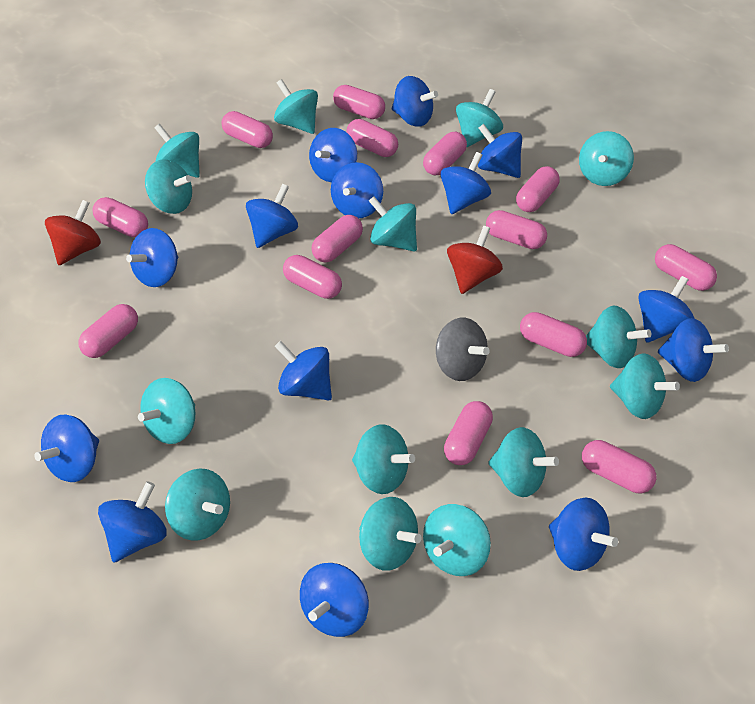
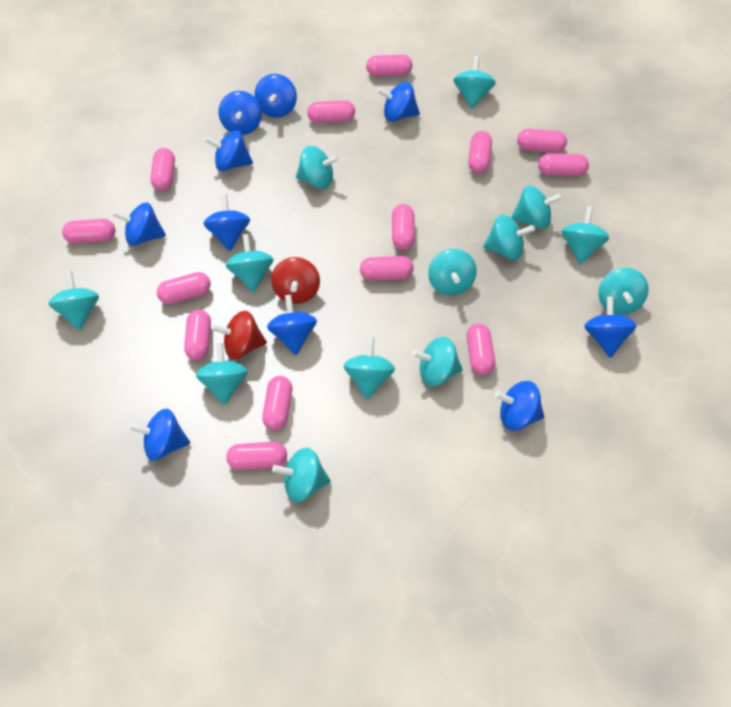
blue spinning top: 14 -> 10
grey spinning top: 1 -> 0
turquoise spinning top: 14 -> 13

